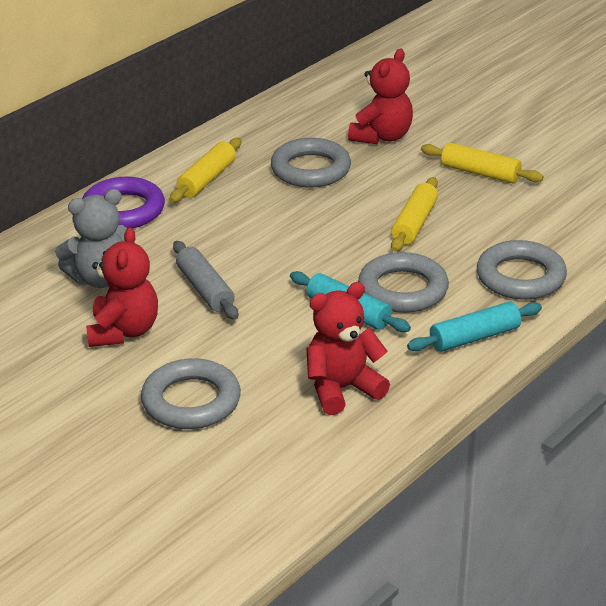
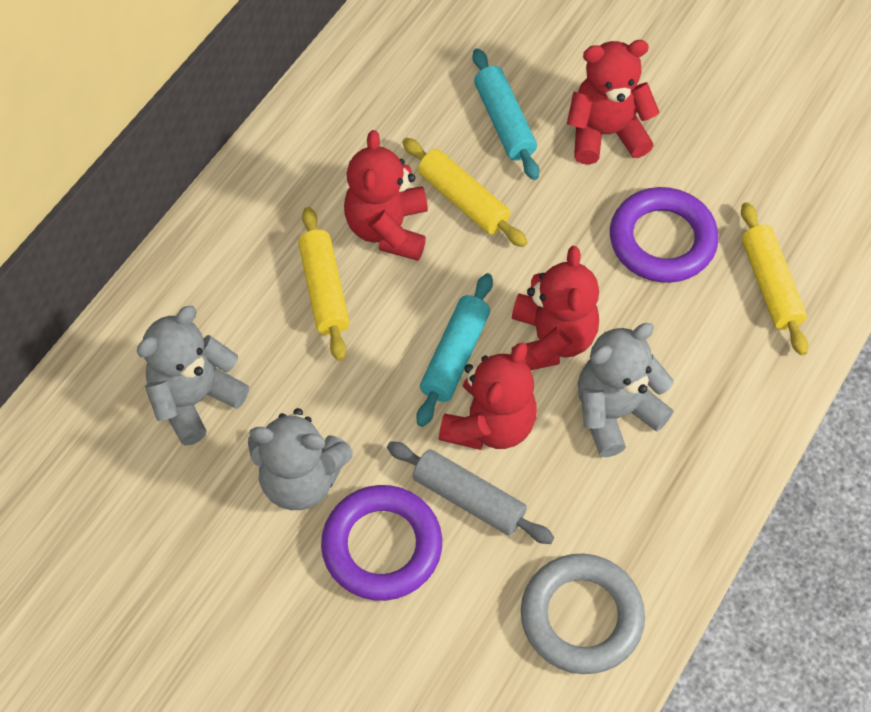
grey ring: 4 -> 1
grey teddy bear: 1 -> 3
purple ring: 1 -> 2
red teddy bear: 3 -> 4

